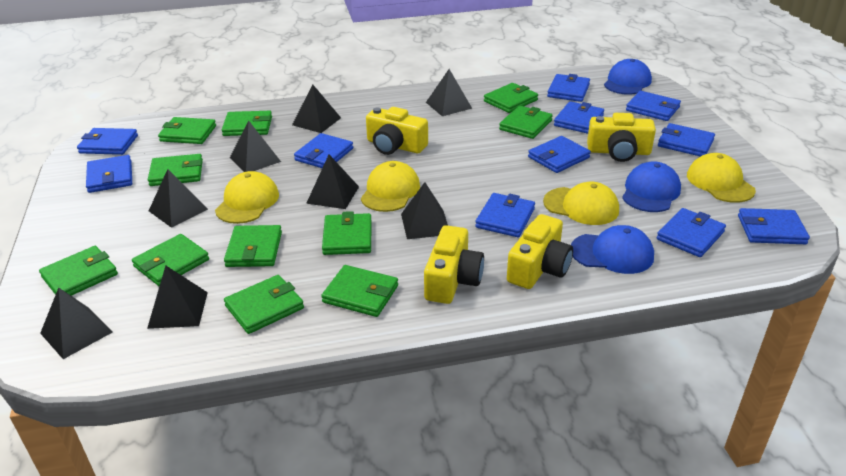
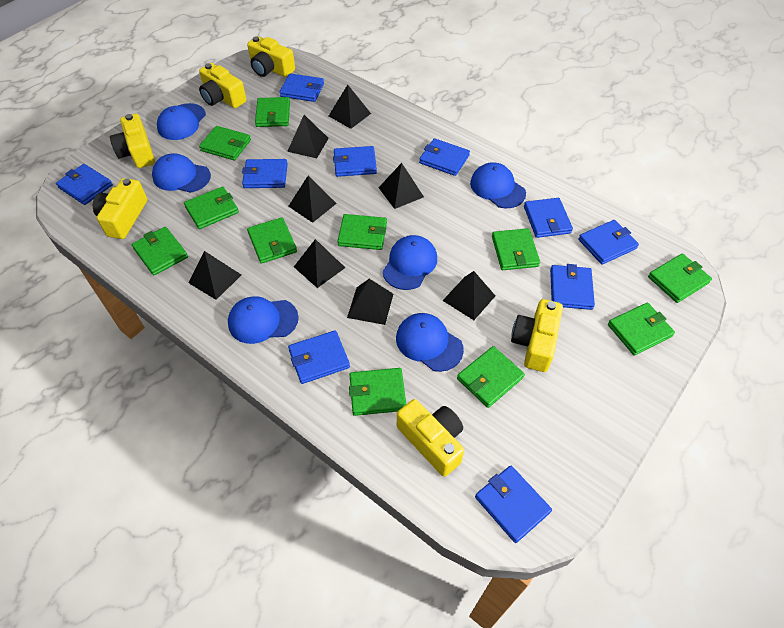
blue cap: 3 -> 6
blue wallet: 11 -> 10
yellow camera: 4 -> 6
yellow cap: 4 -> 0

